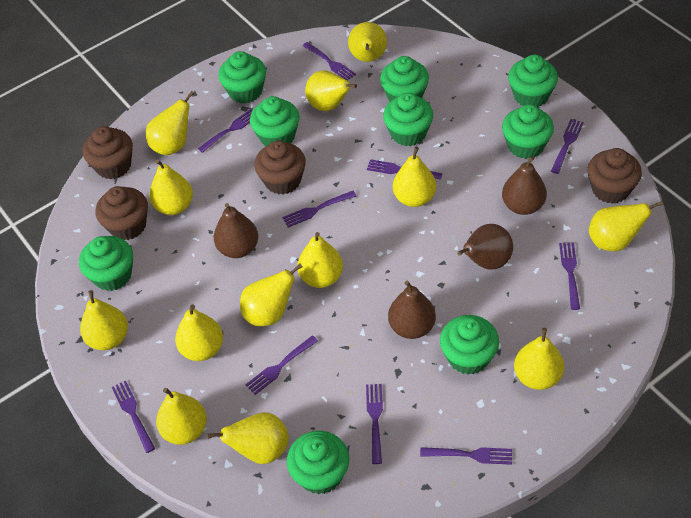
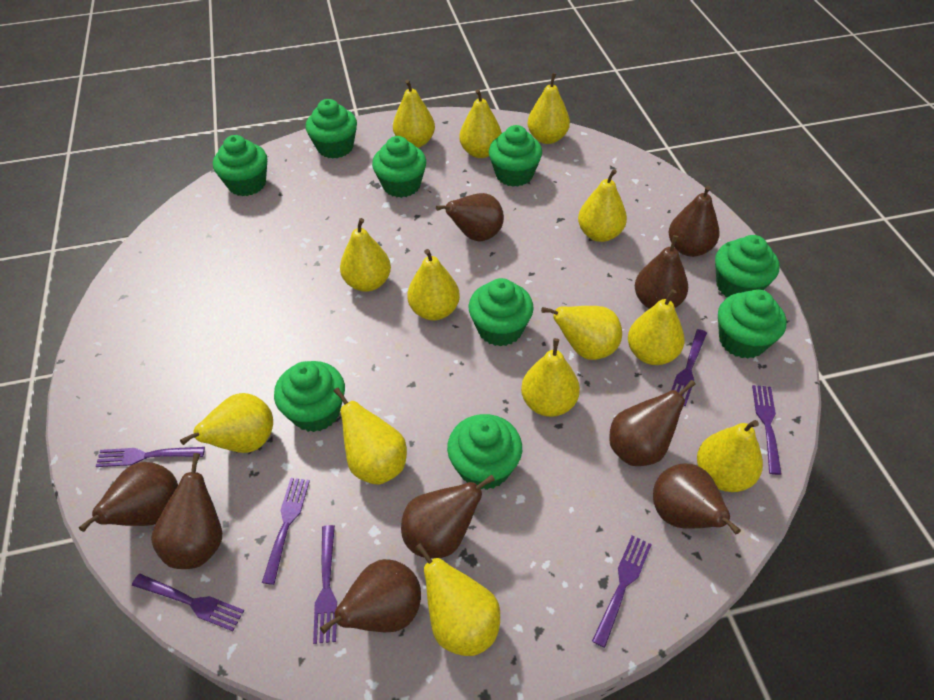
brown cupcake: 4 -> 0
brown pear: 4 -> 9
purple fork: 10 -> 7

